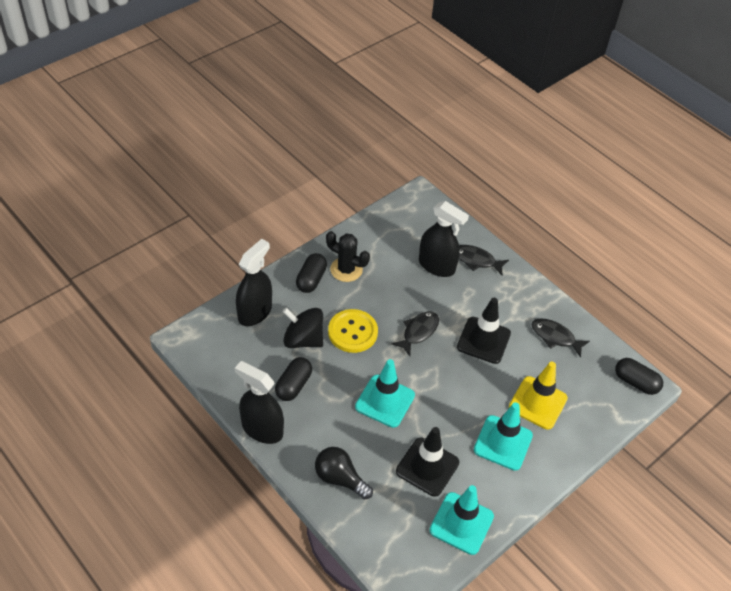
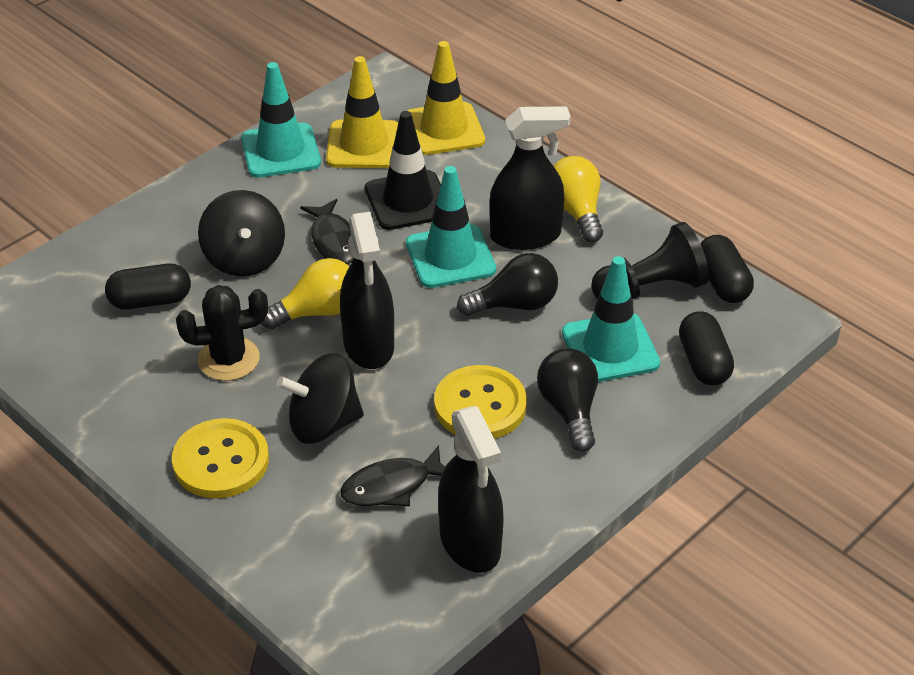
black fish: 3 -> 2
black light bulb: 1 -> 2
black pawn: 0 -> 1
black spinning top: 1 -> 2
black traffic cone: 2 -> 1
yellow button: 1 -> 2
yellow light bulb: 0 -> 2
yellow traffic cone: 1 -> 2

